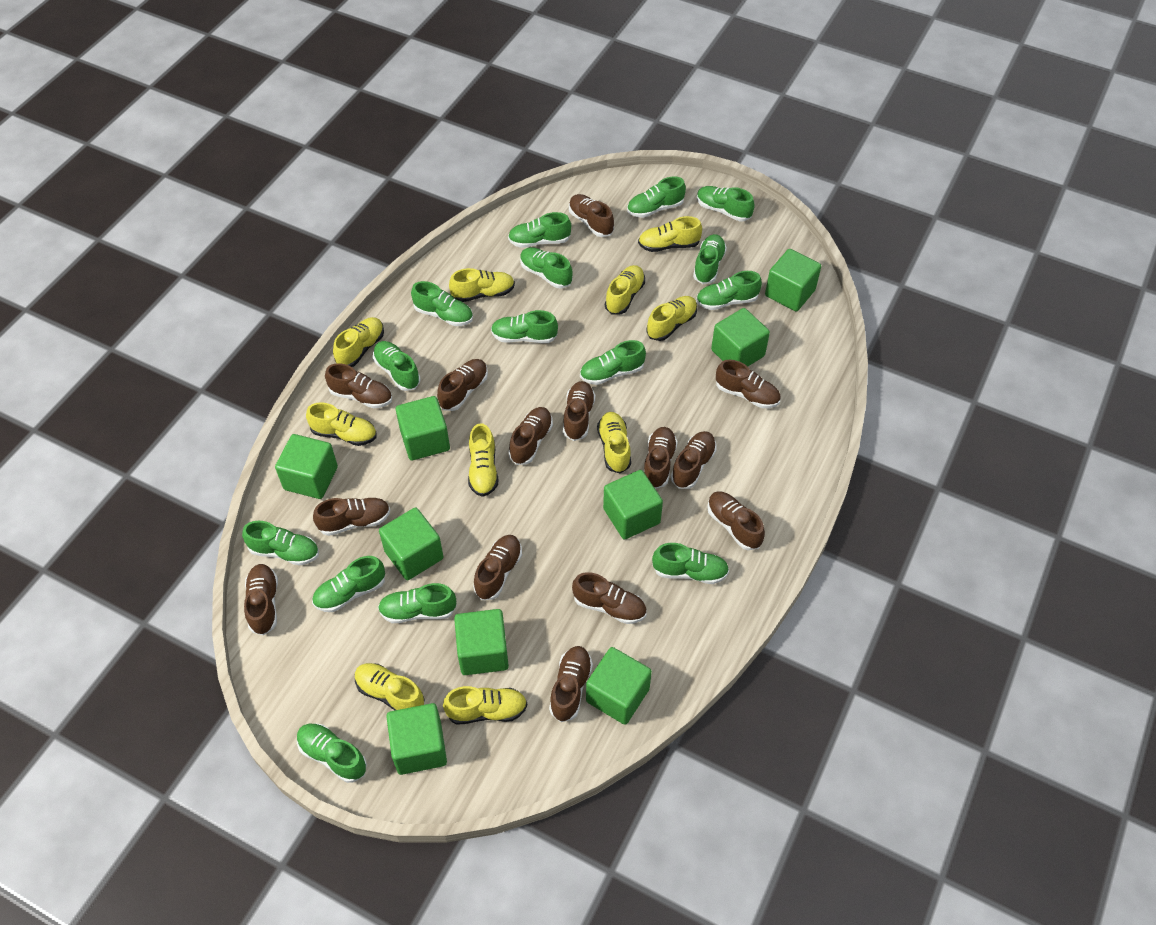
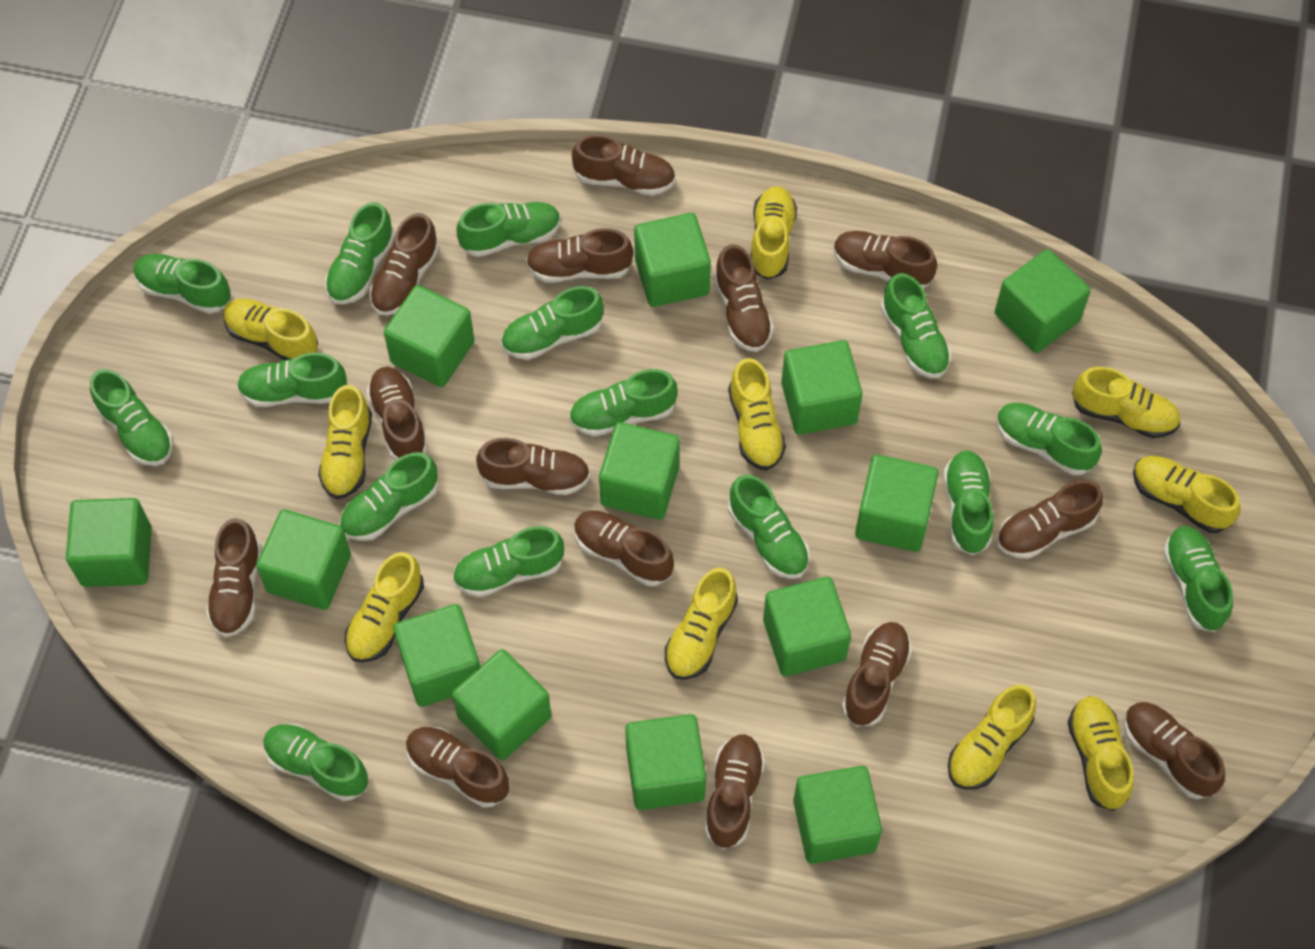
green cube: 9 -> 13

